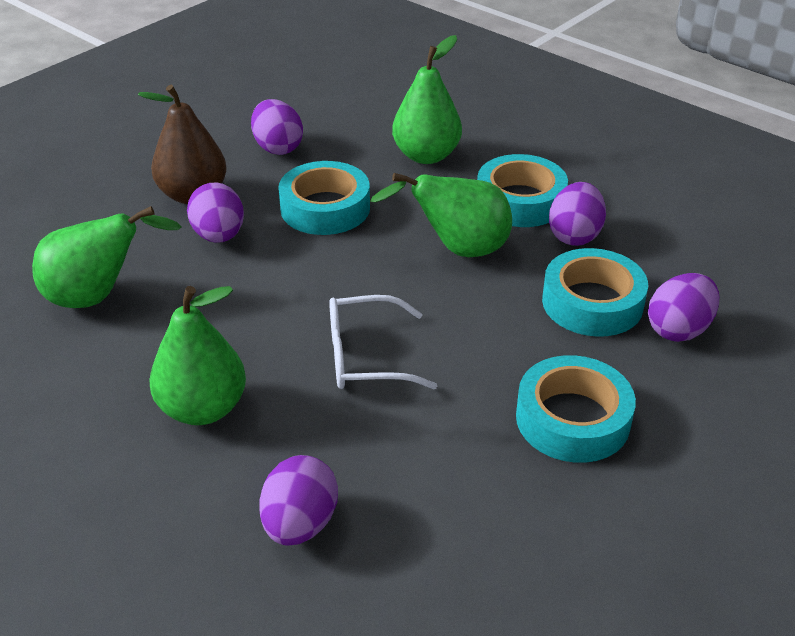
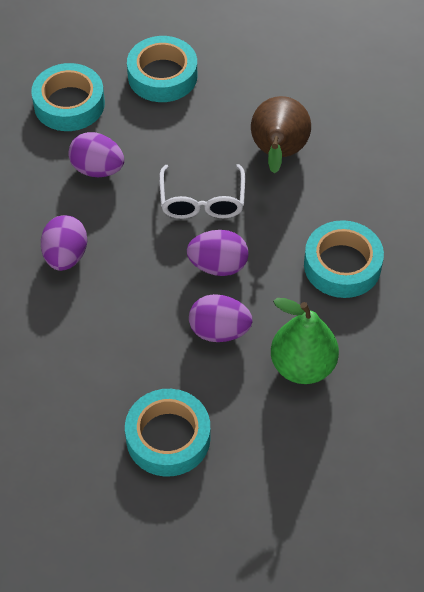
green pear: 4 -> 1
purple egg: 5 -> 4

